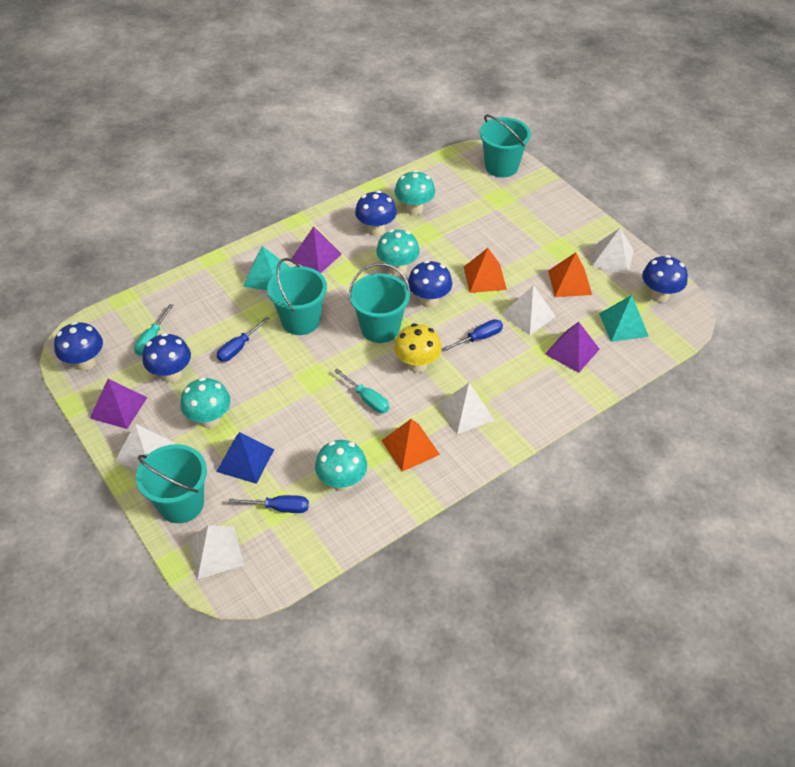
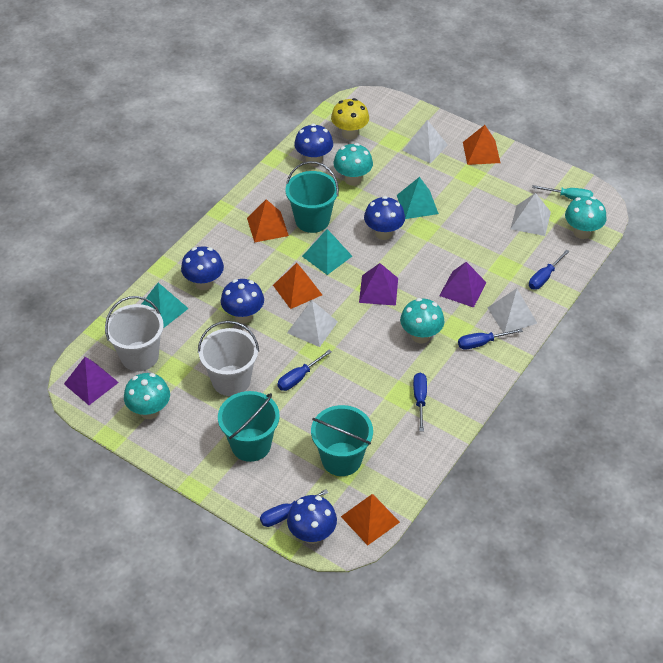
blue pyramid: 1 -> 0
blue screwdriver: 3 -> 5
orange pyramid: 3 -> 4
turquoise bucket: 4 -> 3
turquoise pyramid: 2 -> 3
turquoise screwdriver: 2 -> 1
white bucket: 0 -> 2
white pyramid: 5 -> 4

